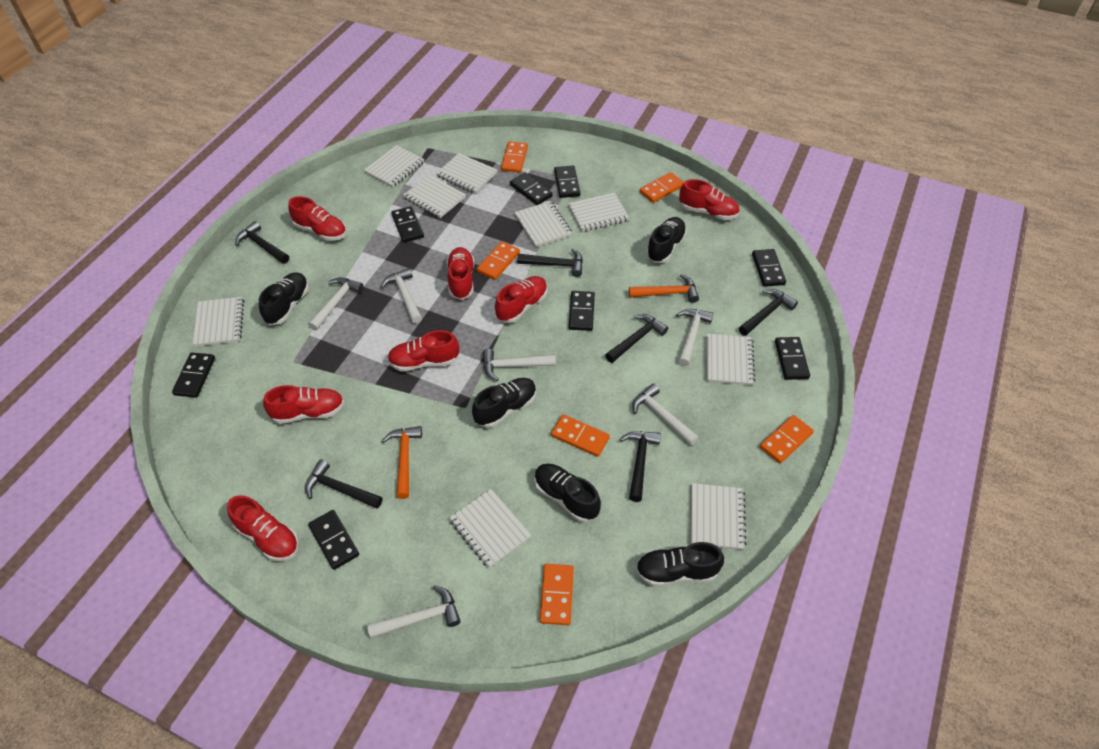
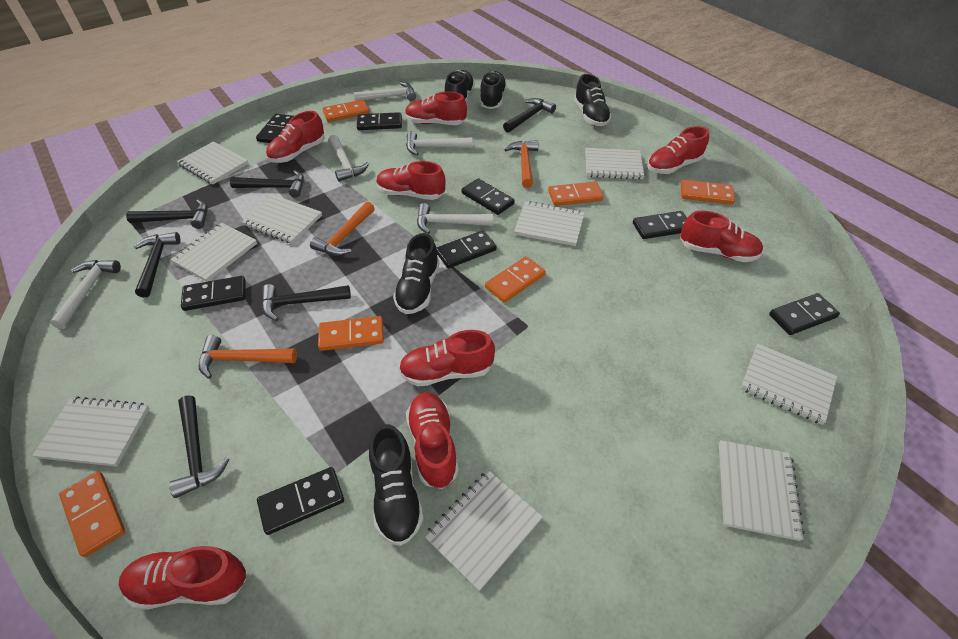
orange hammer: 2 -> 3
red shoe: 7 -> 8
white hammer: 6 -> 5

